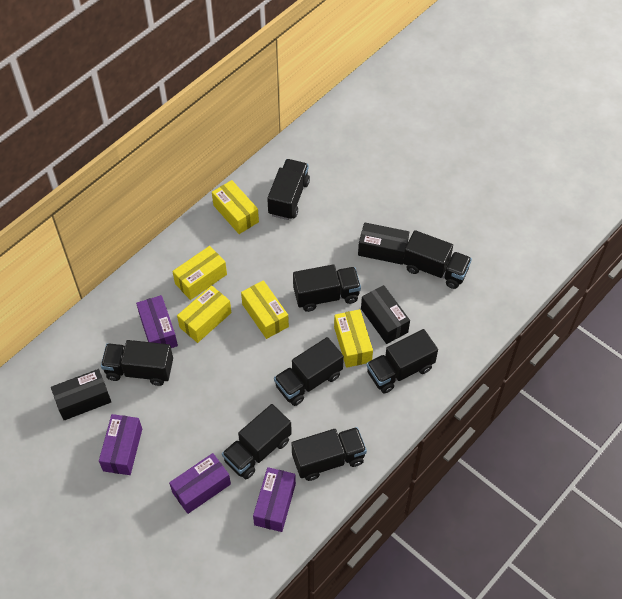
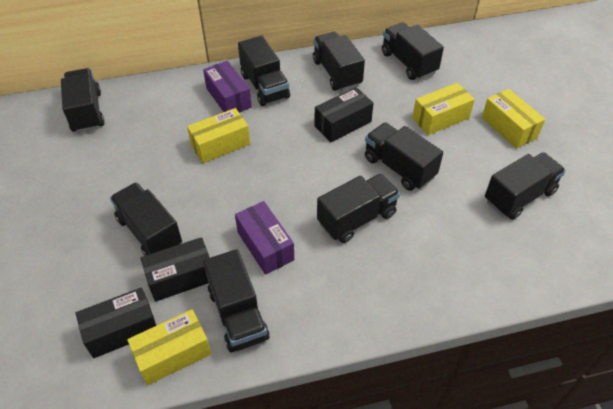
black truck: 8 -> 9
purple box: 4 -> 2
yellow box: 5 -> 4

